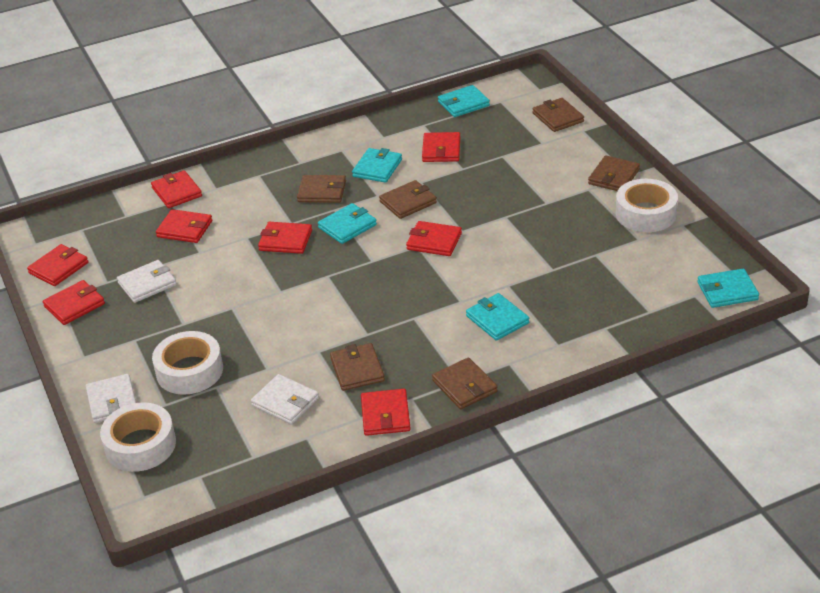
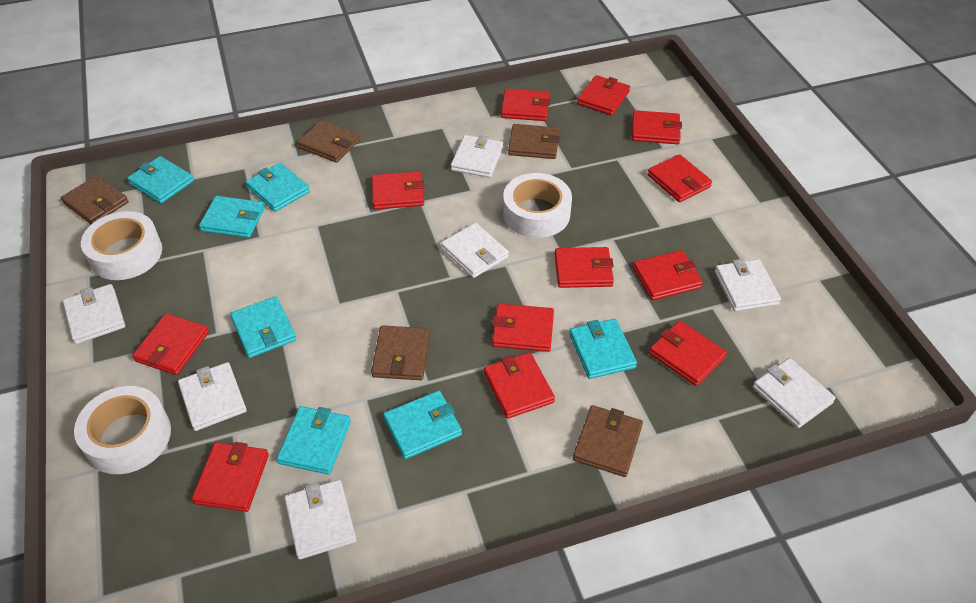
brown wallet: 6 -> 5
red wallet: 8 -> 12
turquoise wallet: 5 -> 7
white wallet: 3 -> 7

